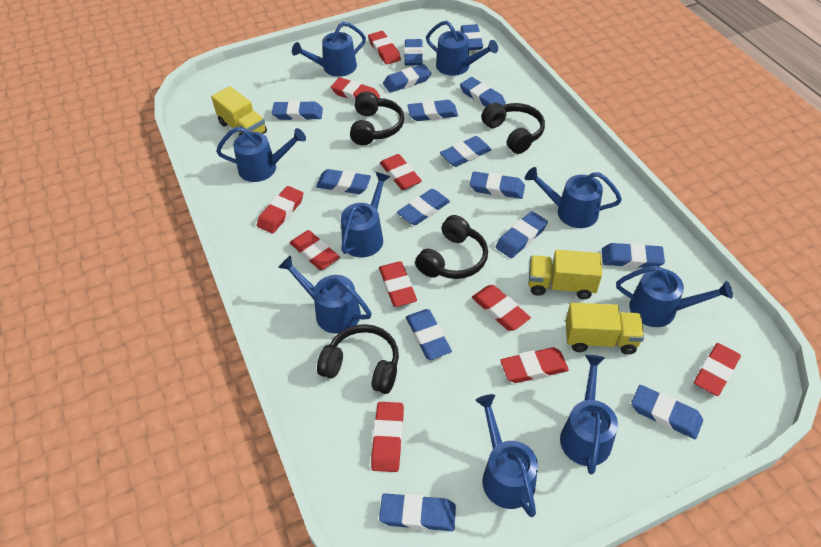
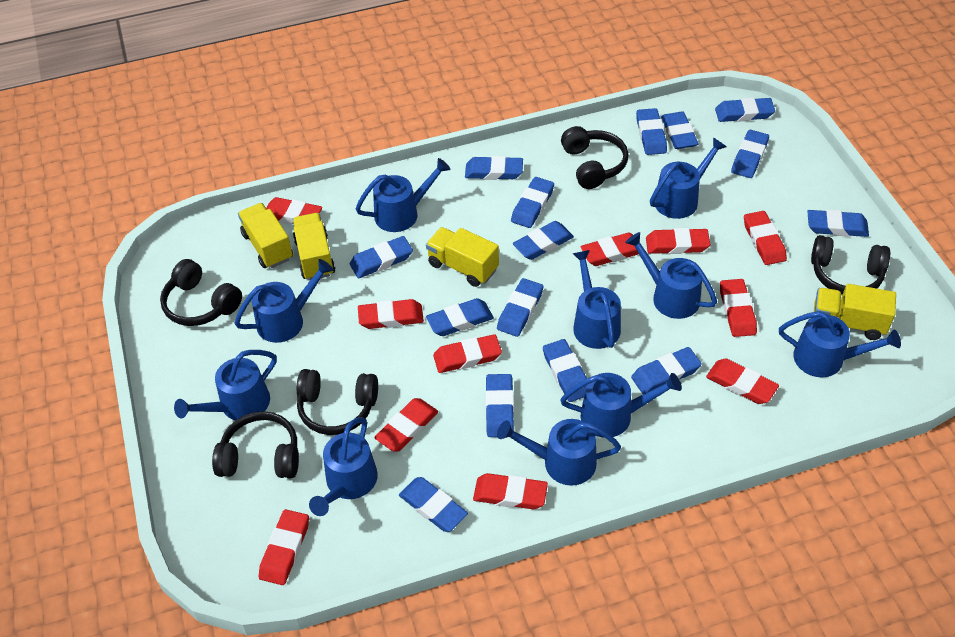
black headphones: 4 -> 5
blue watering can: 9 -> 10
red eraser: 10 -> 11
yellow truck: 3 -> 4

